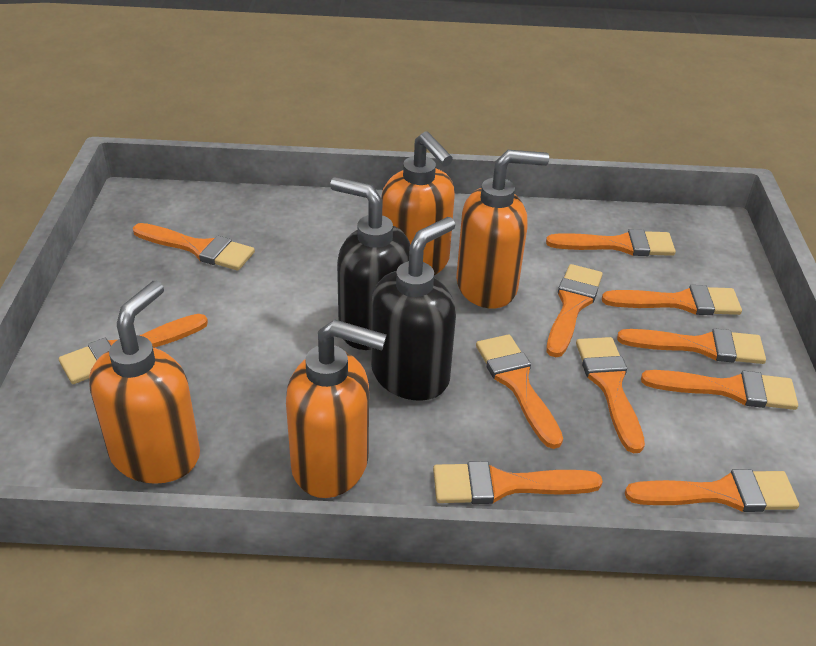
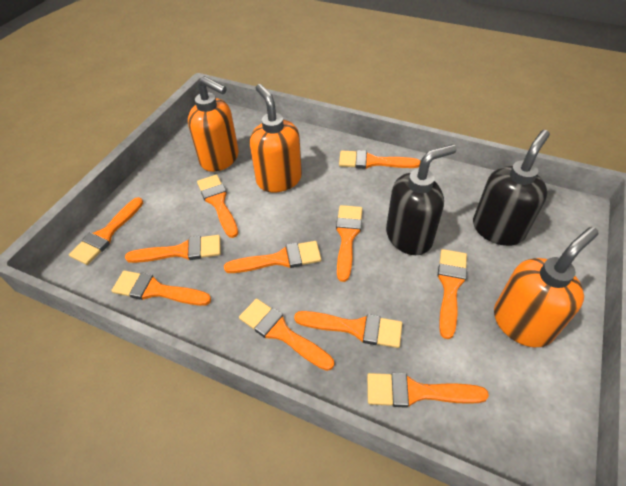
orange soap dispenser: 4 -> 3

